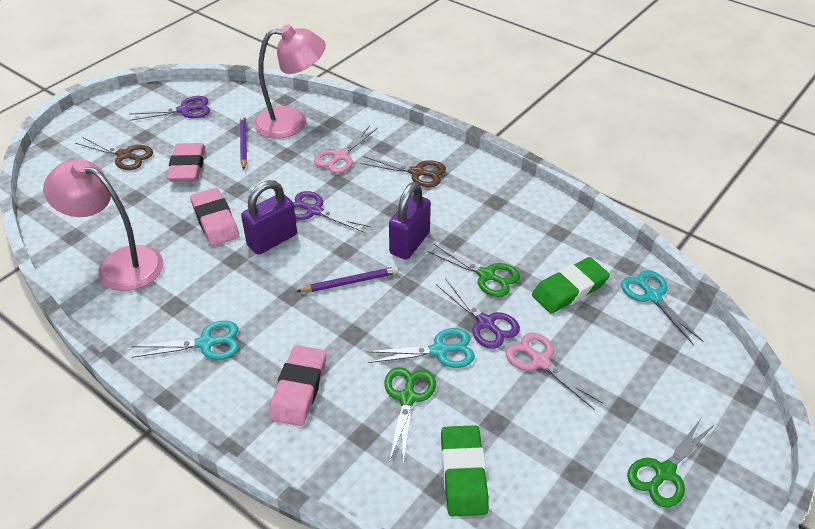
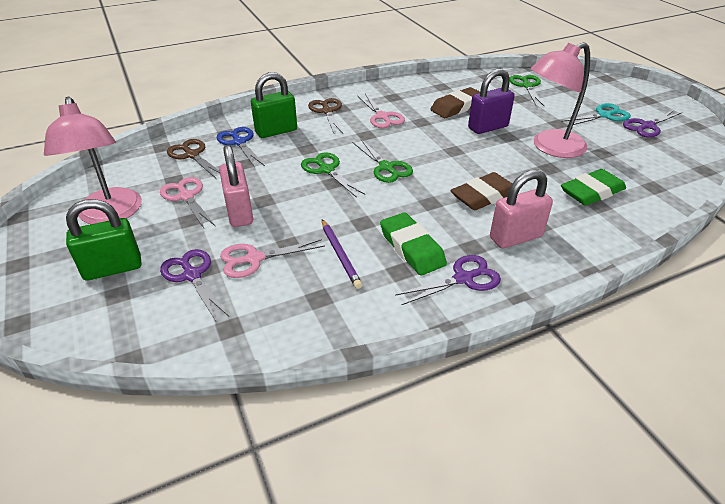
blue scissors: 0 -> 1
brown eraser: 0 -> 2
green padlock: 0 -> 2
pink eraser: 3 -> 0
pink padlock: 0 -> 2
pink scissors: 2 -> 3
purple padlock: 2 -> 1
purple pencil: 2 -> 1
turquoise scissors: 3 -> 1

